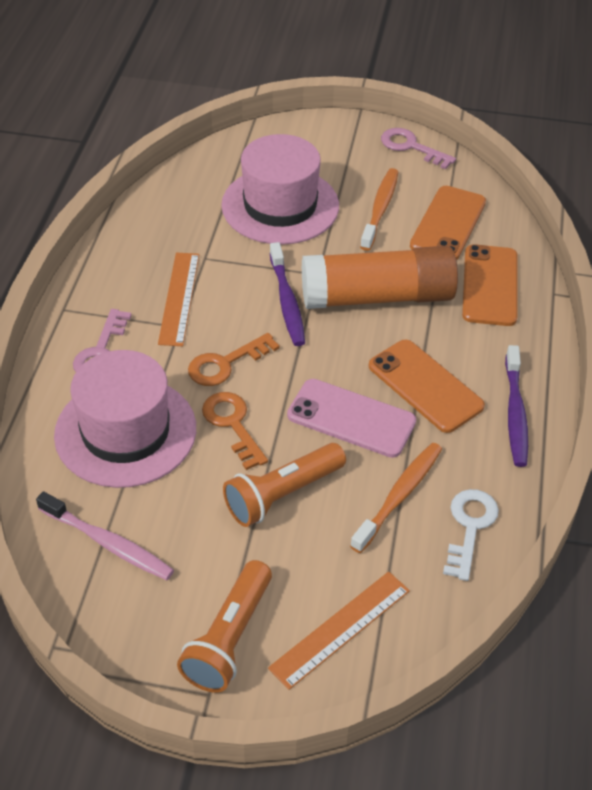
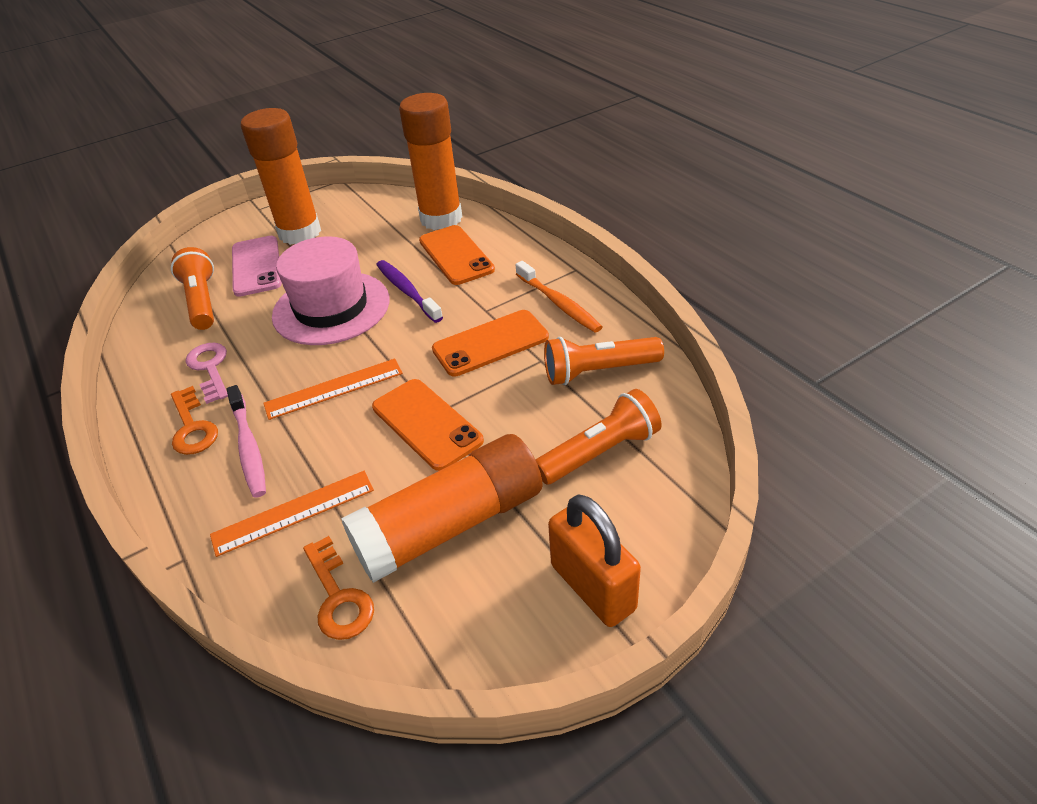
orange flashlight: 2 -> 3
orange glue stick: 1 -> 3
orange padlock: 0 -> 1
orange toothbrush: 2 -> 1
pink hat: 2 -> 1
pink key: 2 -> 1
purple toothbrush: 2 -> 1
white key: 1 -> 0

